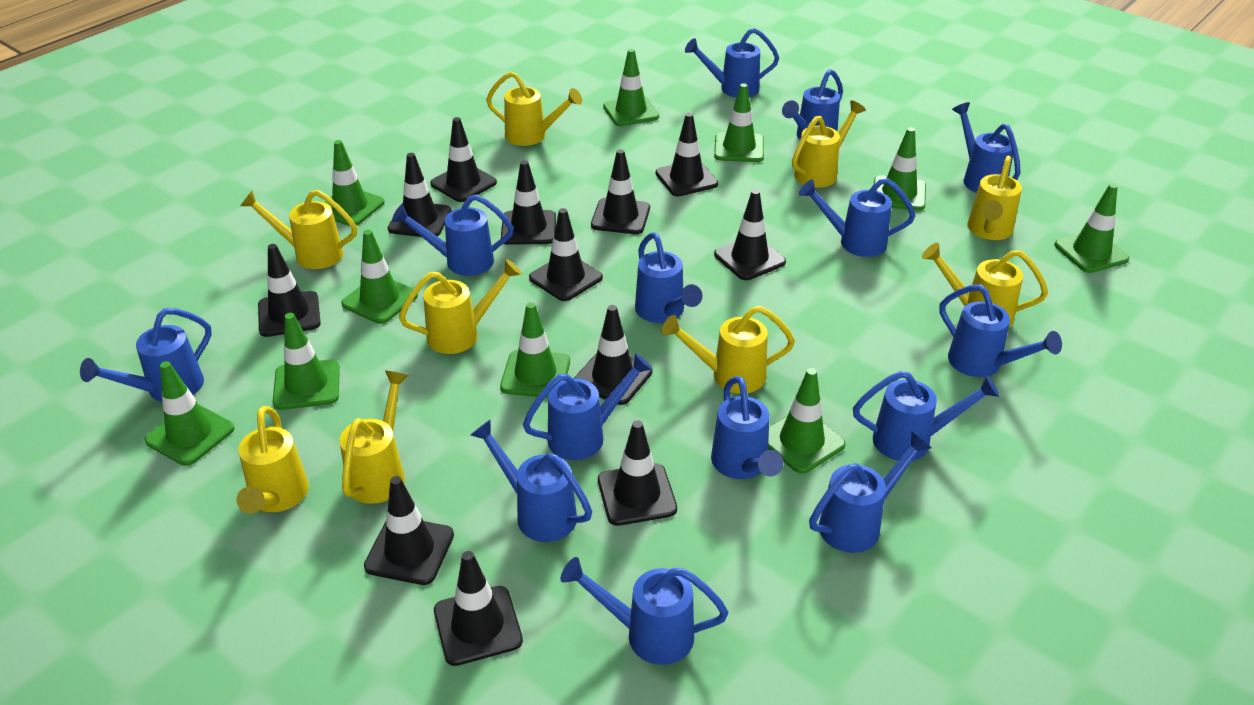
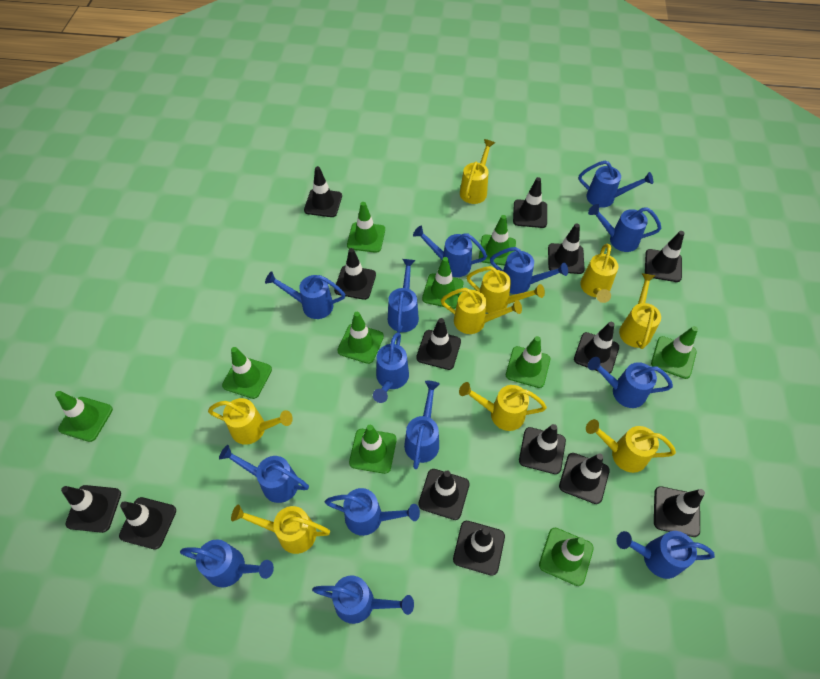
black traffic cone: 12 -> 14

